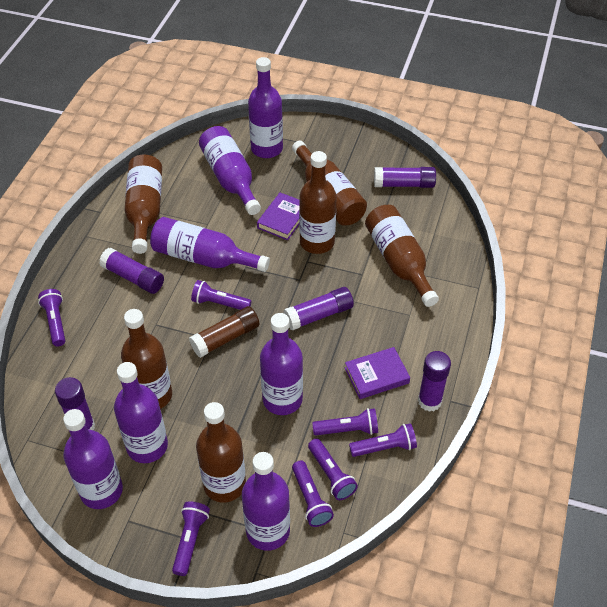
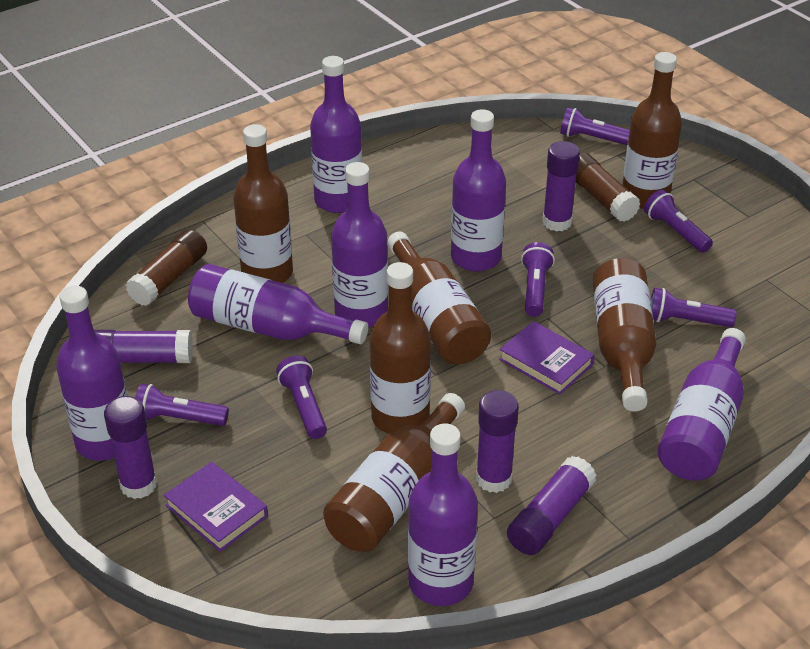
brown glue stick: 1 -> 2
purple flashlight: 7 -> 6

